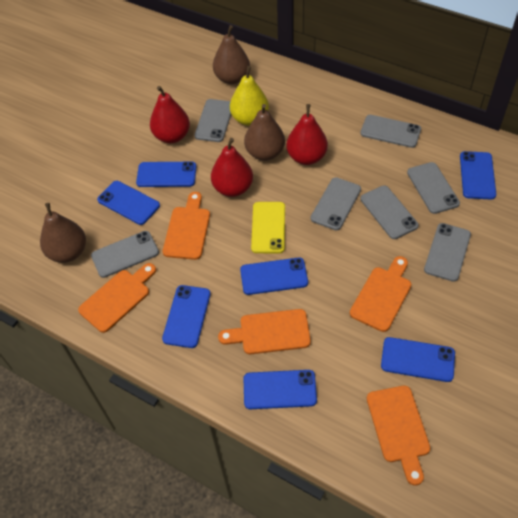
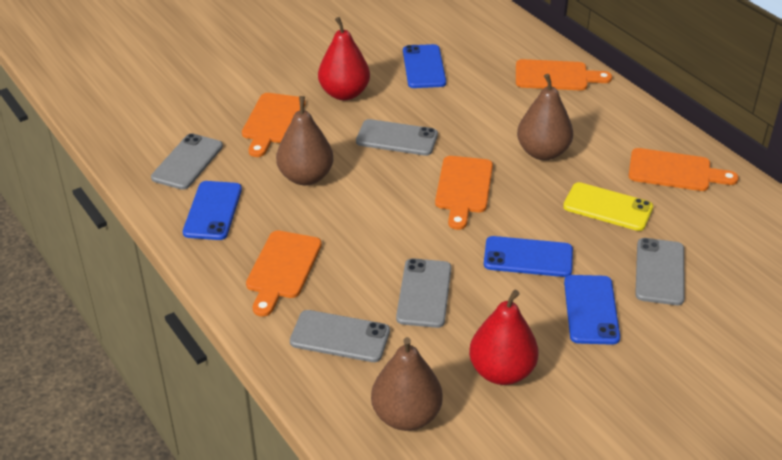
blue phone: 7 -> 4
grey phone: 7 -> 5
red pear: 3 -> 2
yellow pear: 1 -> 0

